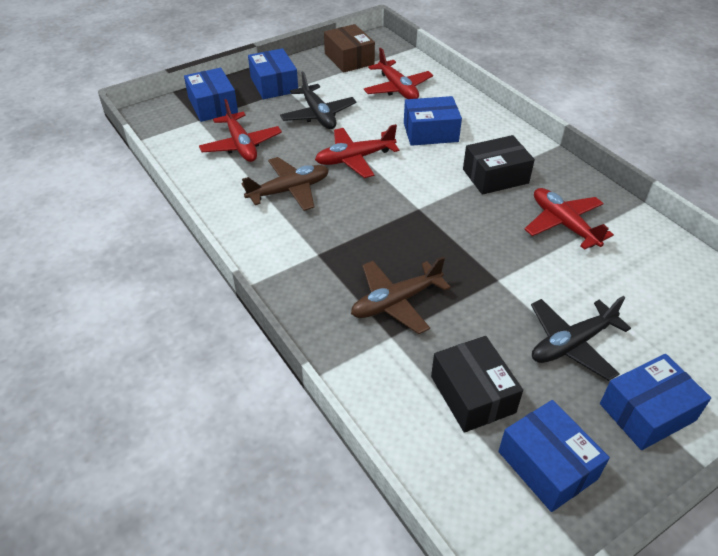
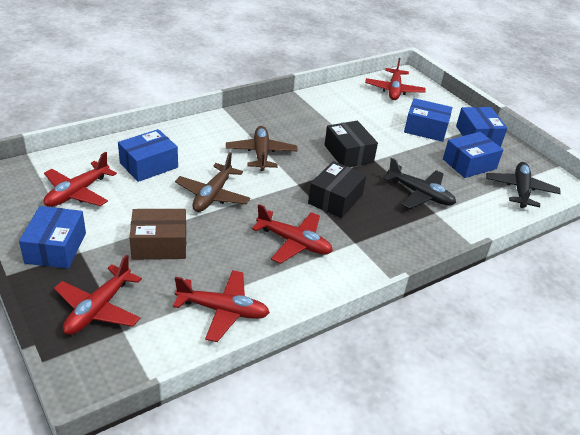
red plane: 4 -> 5

